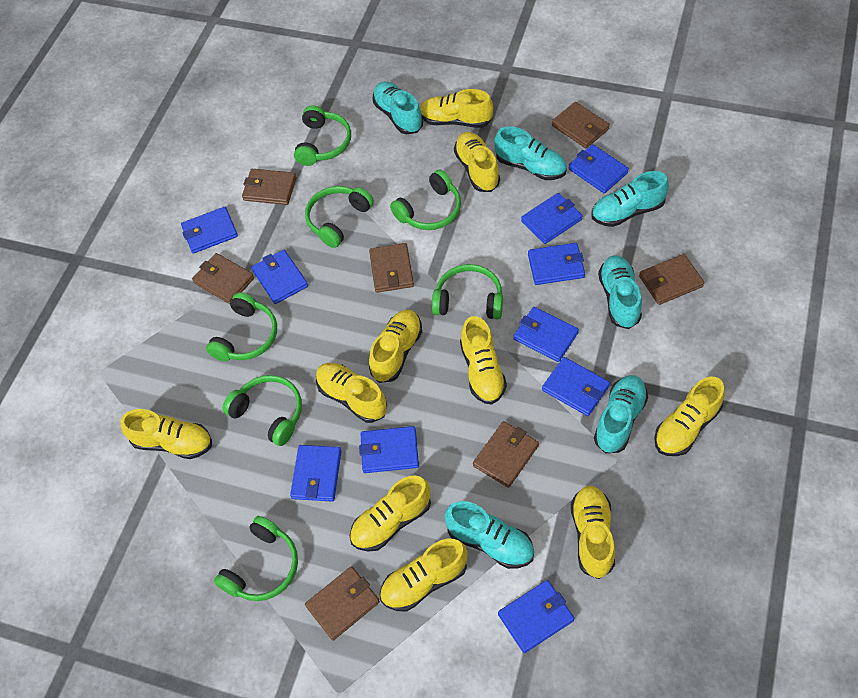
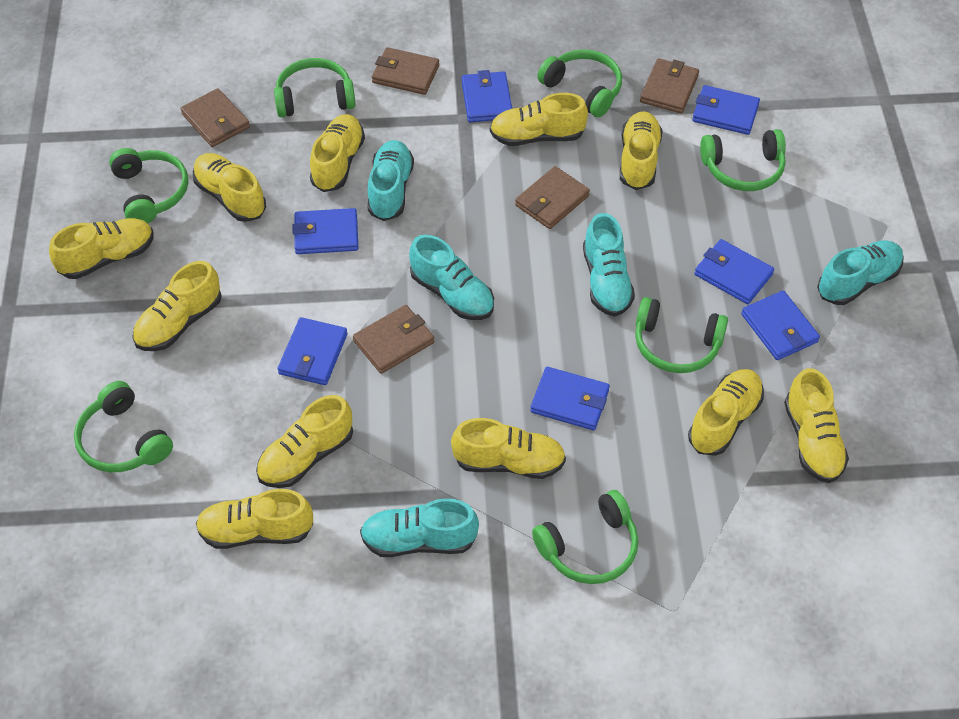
blue wallet: 10 -> 7
brown wallet: 7 -> 5
turquoise shoe: 6 -> 5
yellow shoe: 10 -> 11

